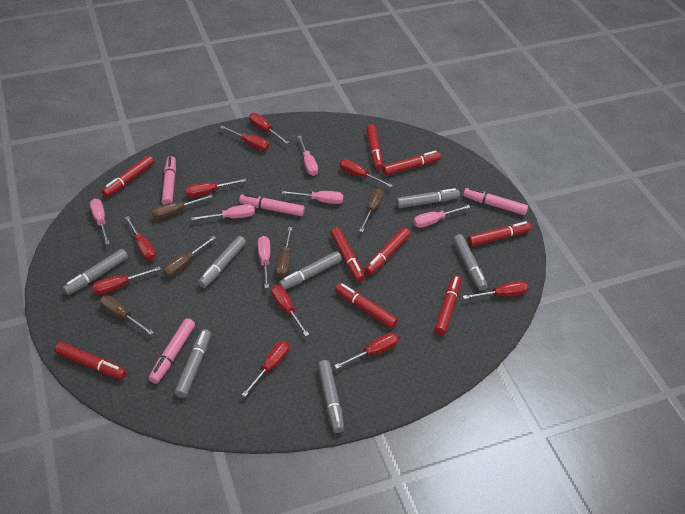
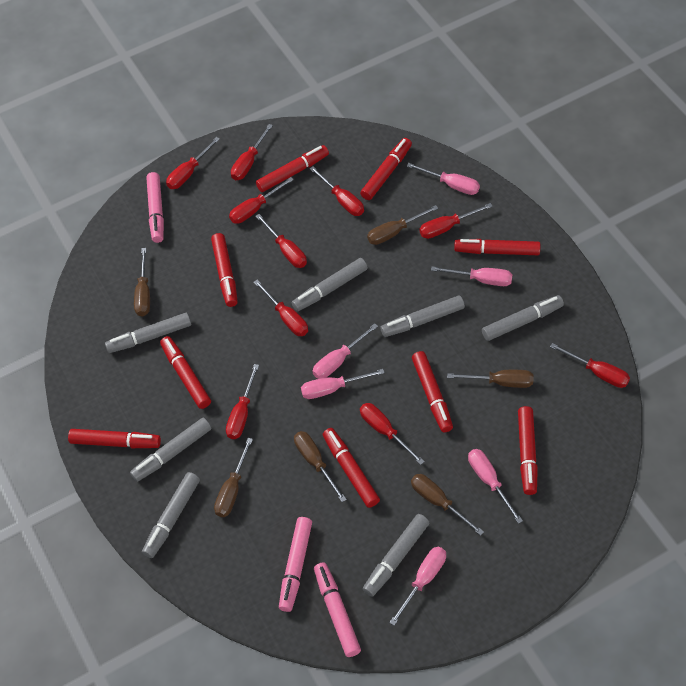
brown screwdriver: 5 -> 6
pink marker: 4 -> 3

